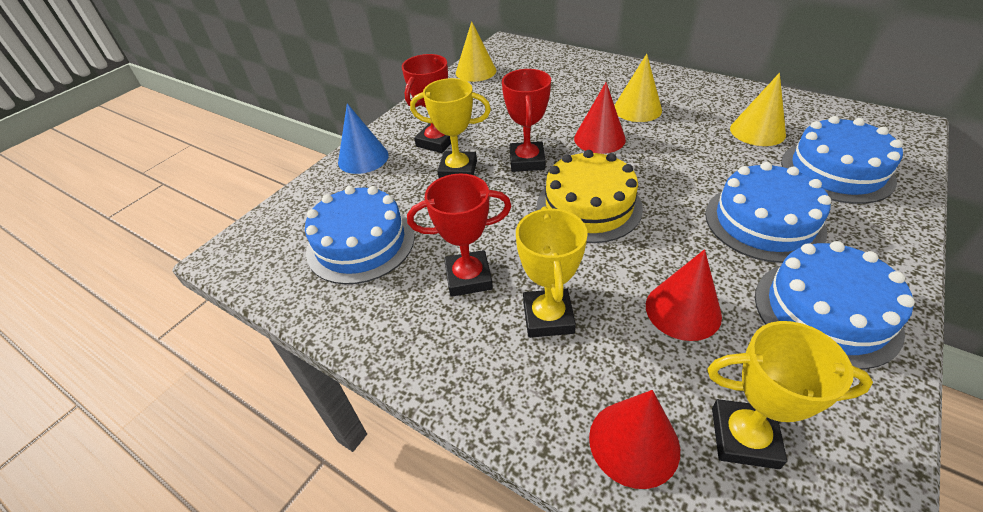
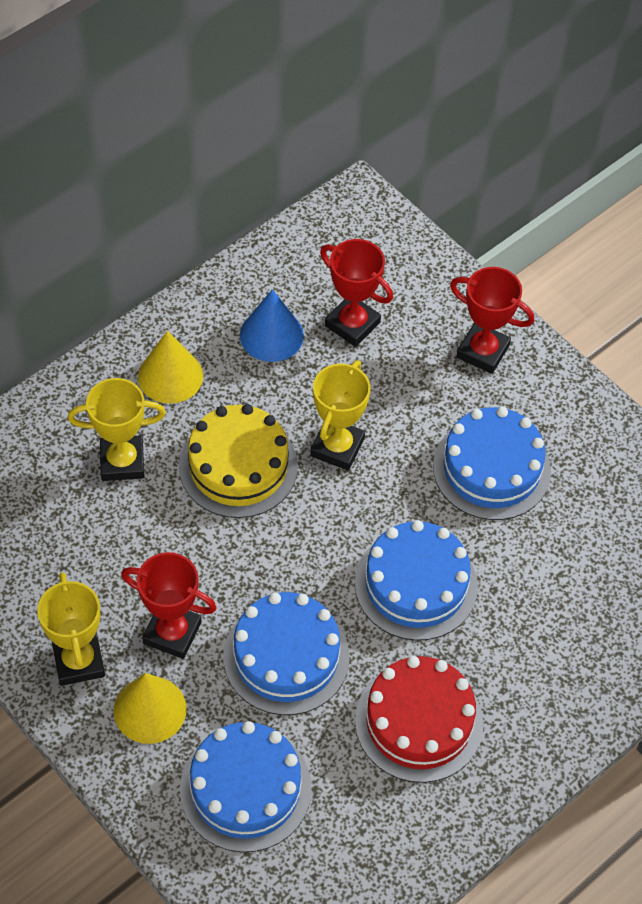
red cake: 0 -> 1
red cone: 3 -> 0
yellow cone: 3 -> 2

